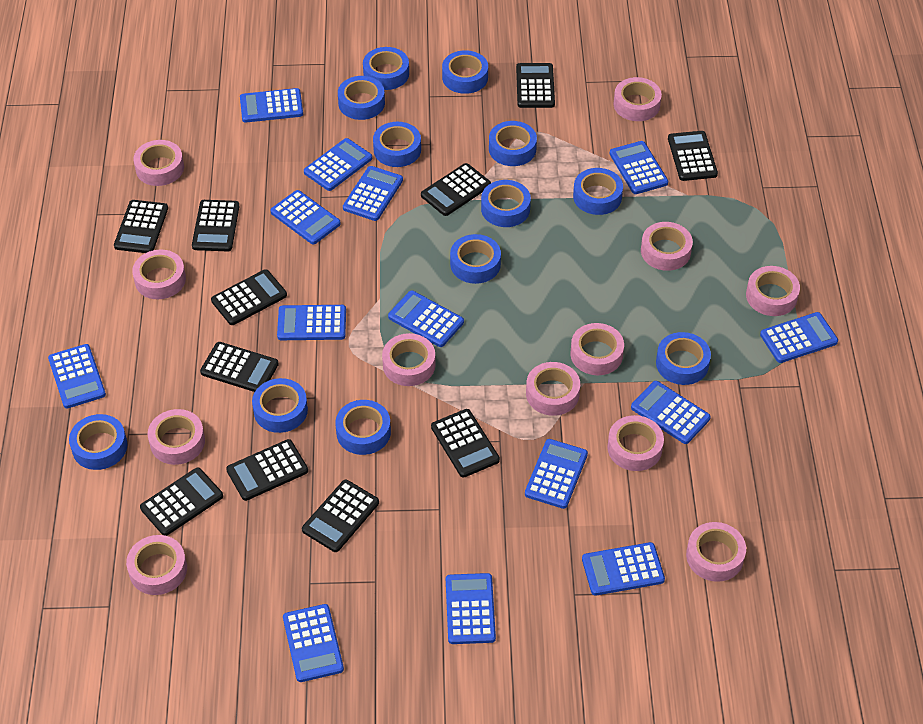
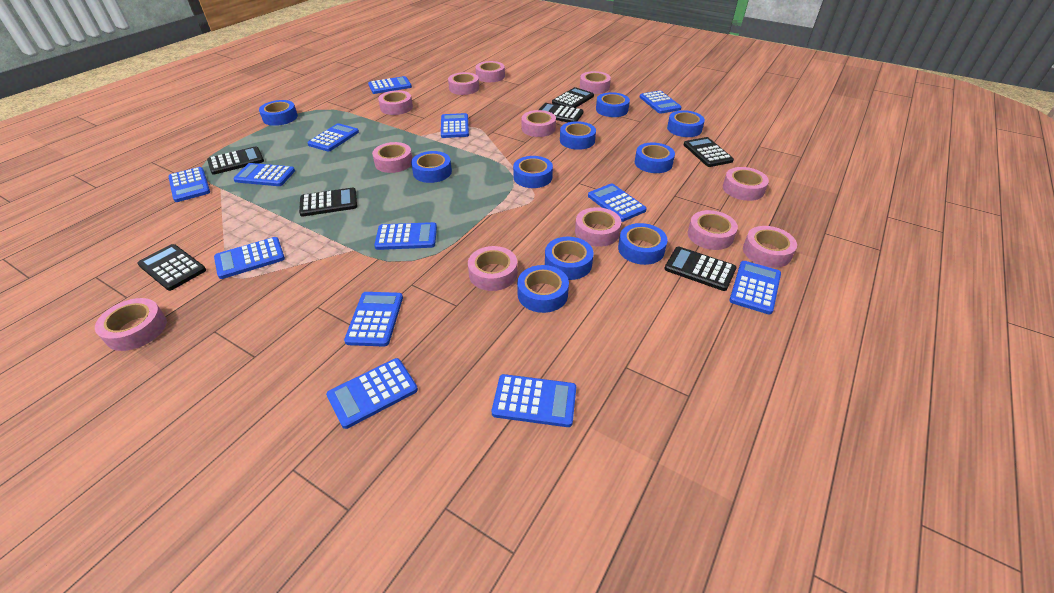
black calculator: 11 -> 7
blue calculator: 14 -> 13
blue tape: 12 -> 10

